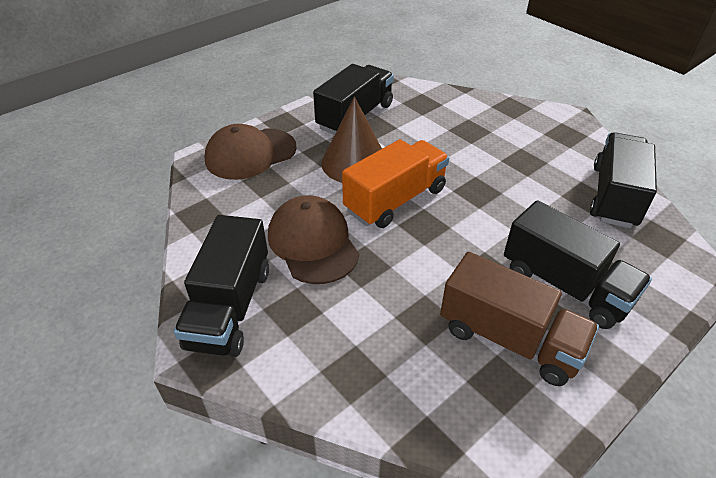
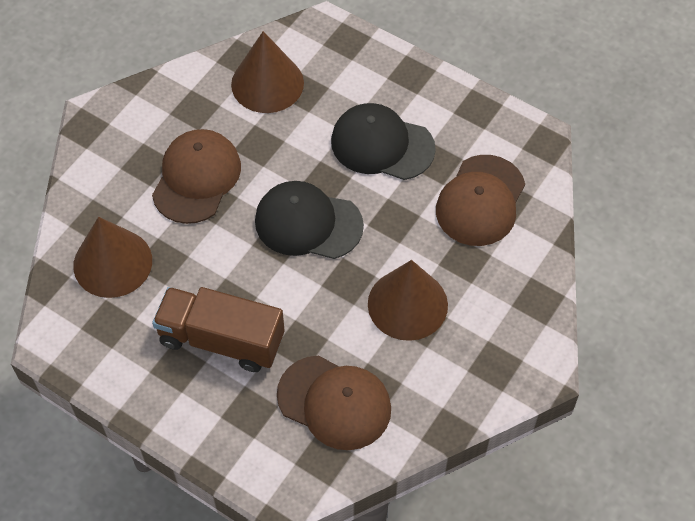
black cap: 0 -> 2
black truck: 4 -> 0
brown cap: 2 -> 3
brown cone: 1 -> 3
orange truck: 1 -> 0

